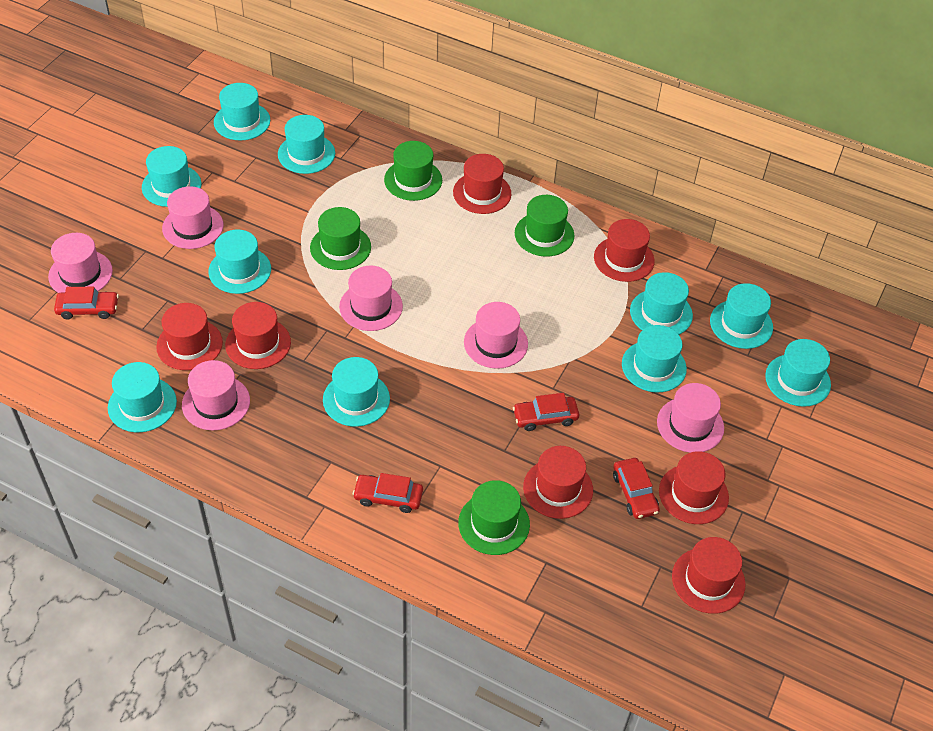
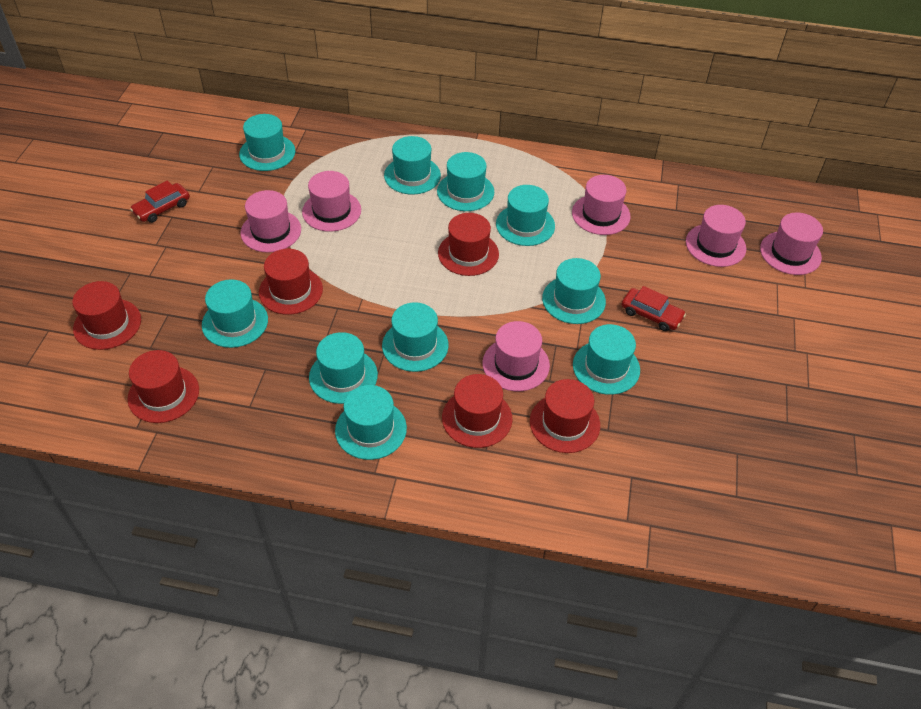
green hat: 4 -> 0
red car: 4 -> 2
red hat: 7 -> 6

